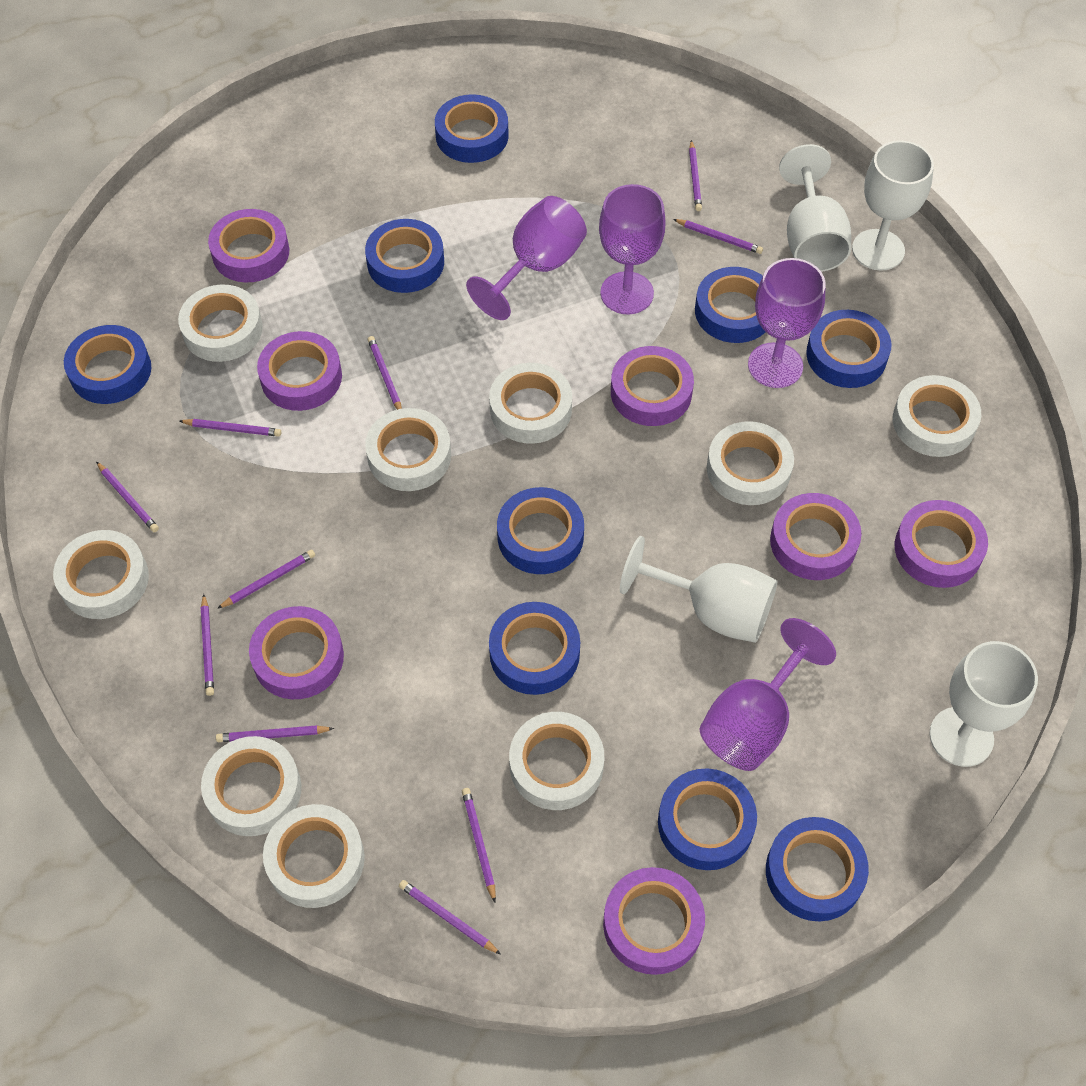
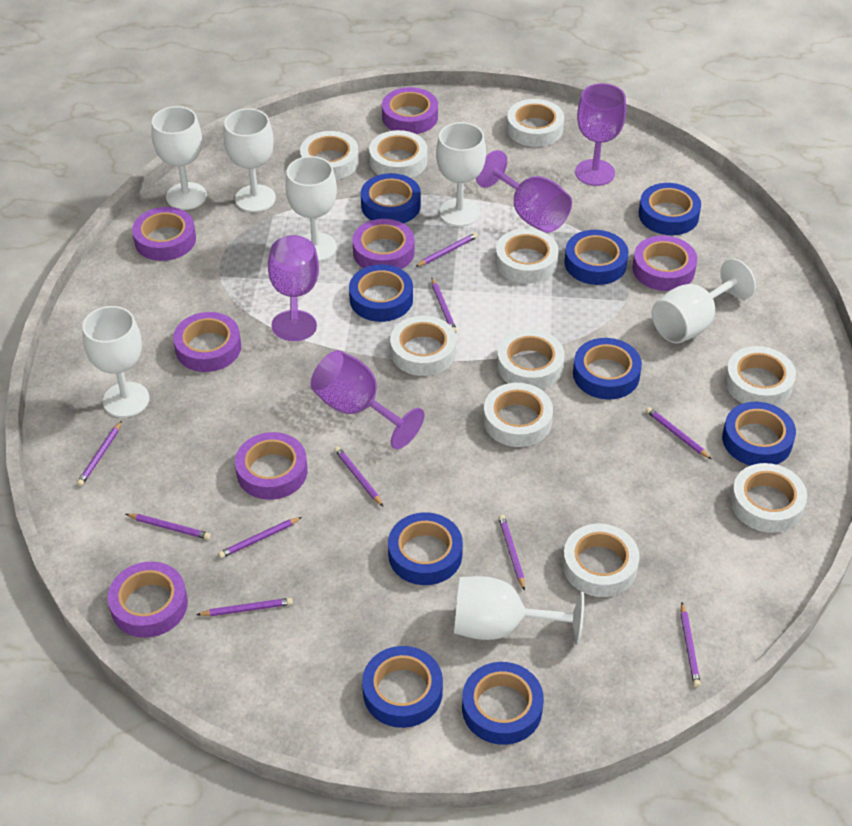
white goblet: 4 -> 7
white tape: 9 -> 10

